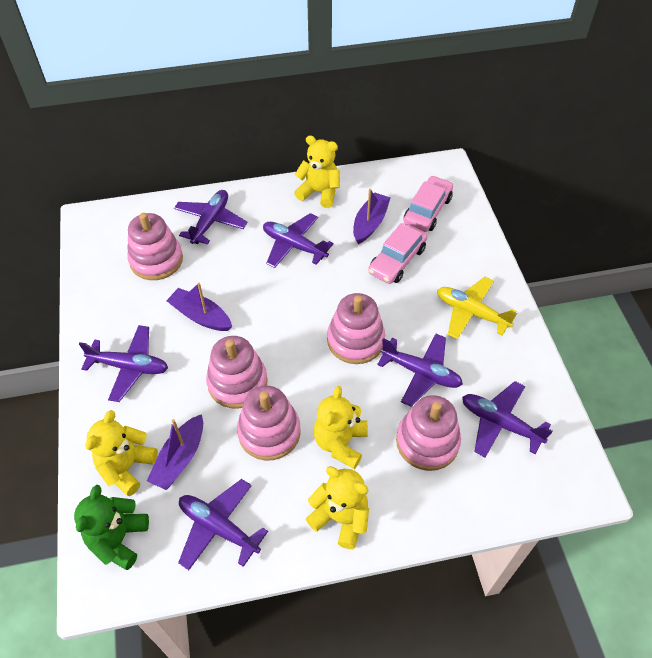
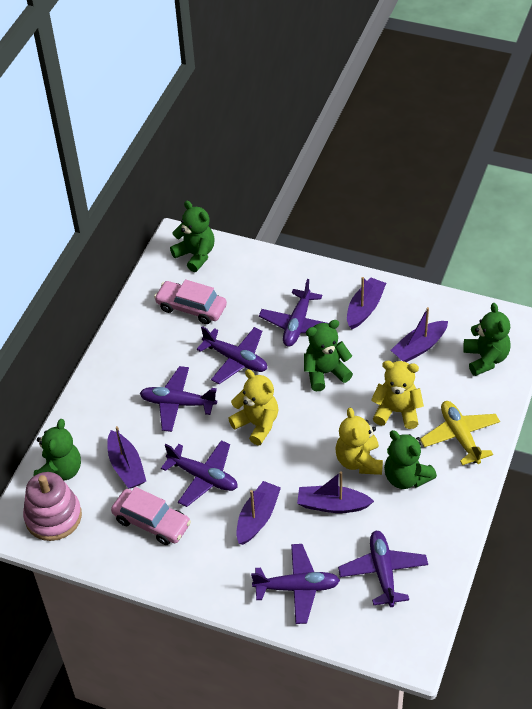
green teddy bear: 1 -> 5
pink stacking toy: 5 -> 1
purple boat: 3 -> 5
yellow teddy bear: 4 -> 3

